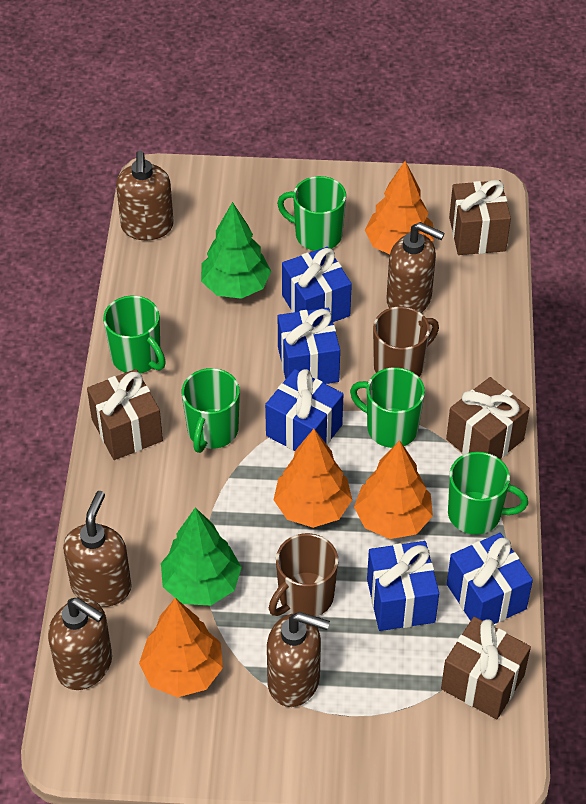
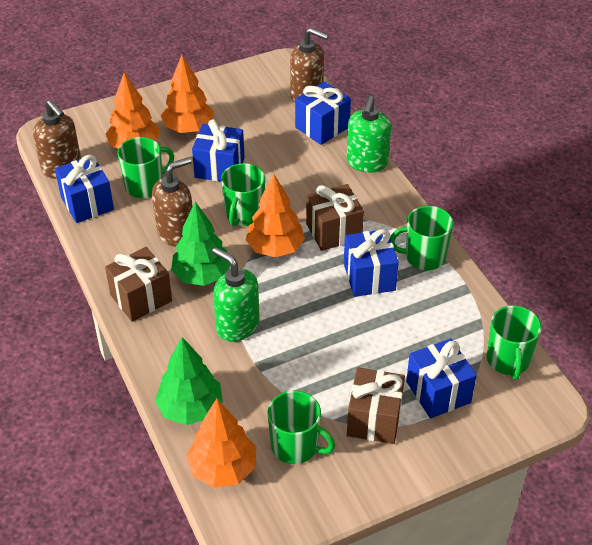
brown gift: 4 -> 3
brown mug: 2 -> 0
brown soap dispenser: 5 -> 3
green soap dispenser: 0 -> 2

